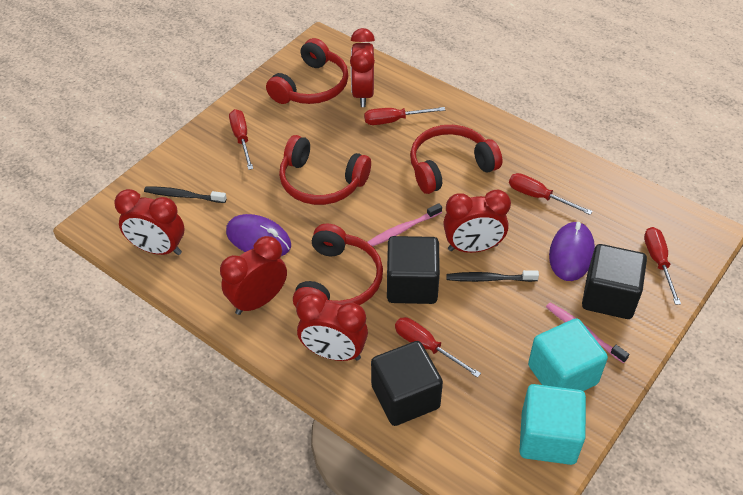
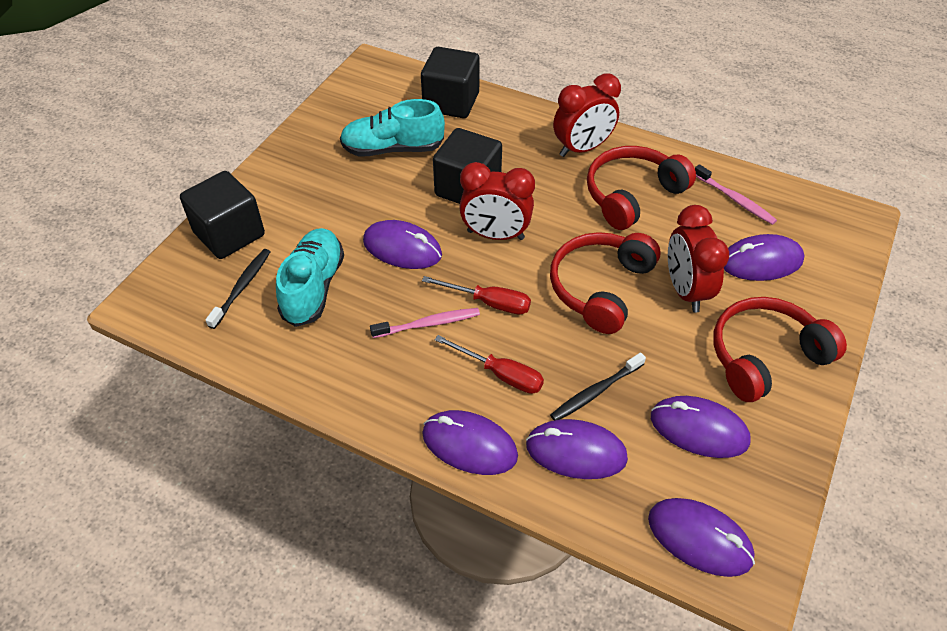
purple mouse: 2 -> 6
red clock: 5 -> 3
red headphones: 4 -> 3
red screwdriver: 5 -> 2
turquoise cube: 2 -> 0
turquoise shoe: 0 -> 2

